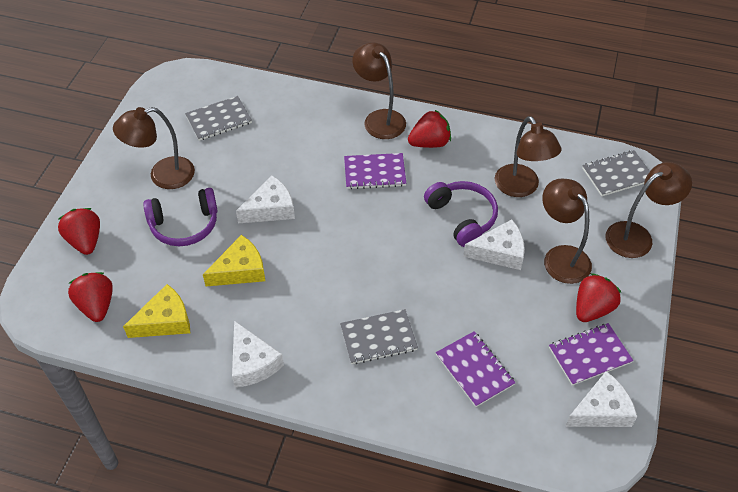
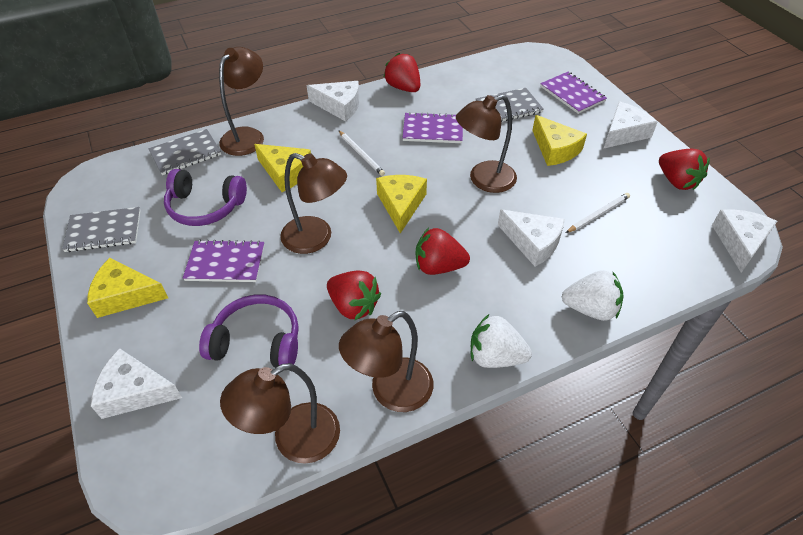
white cheese: 4 -> 5
white pencil: 0 -> 2
white strawberry: 0 -> 2
yellow cheese: 2 -> 4

